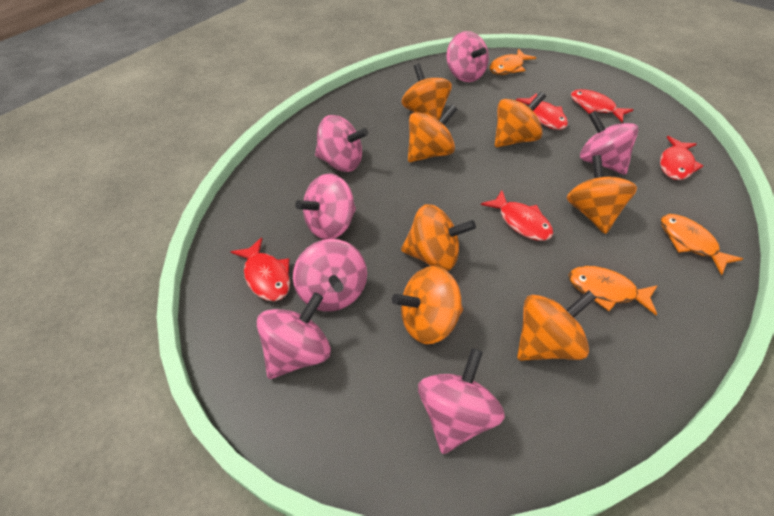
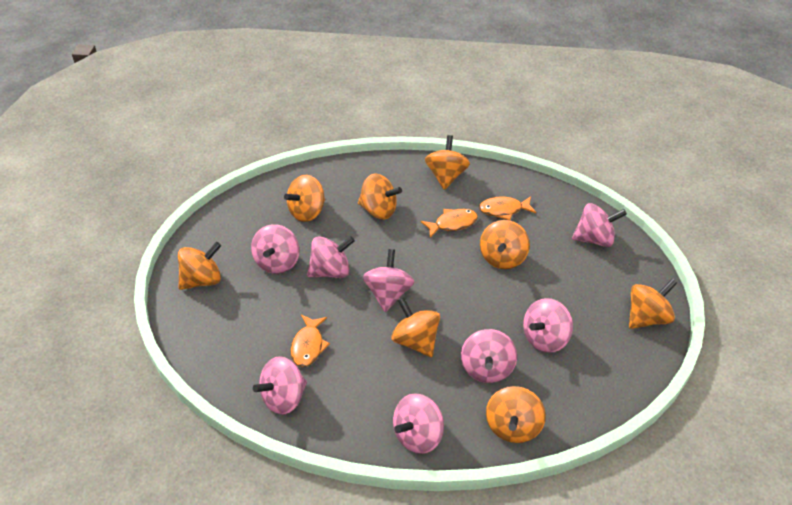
orange spinning top: 7 -> 8
pink spinning top: 7 -> 8
red fish: 5 -> 0

